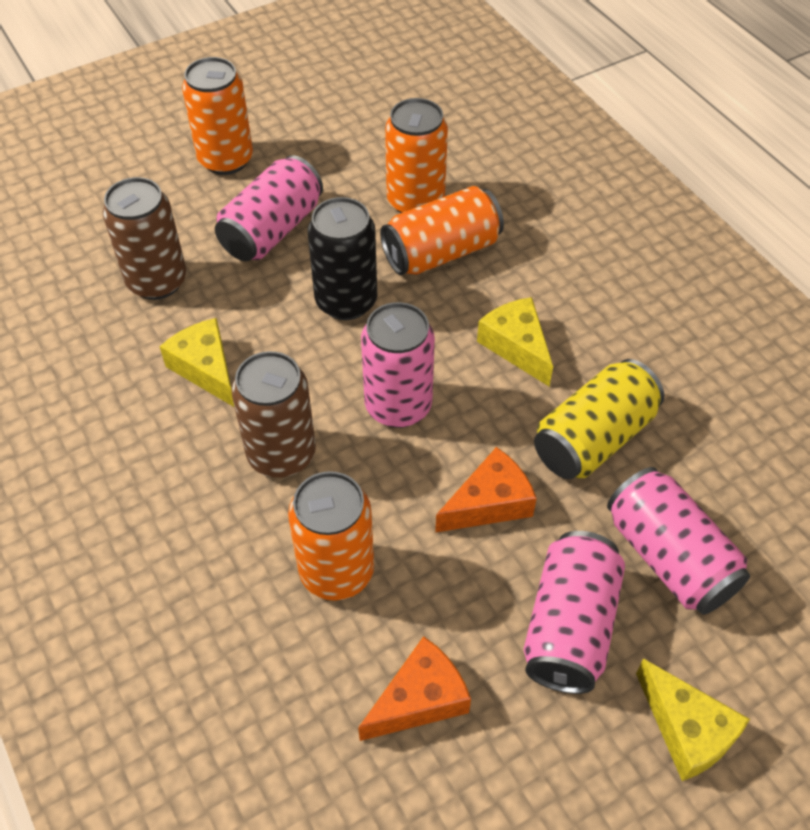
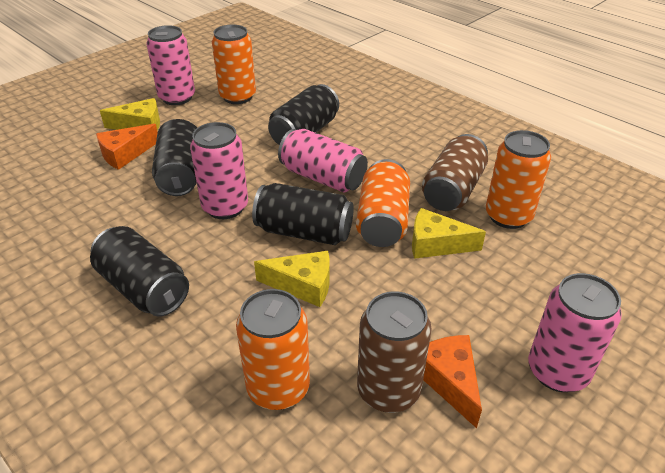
black can: 1 -> 4
yellow can: 1 -> 0

